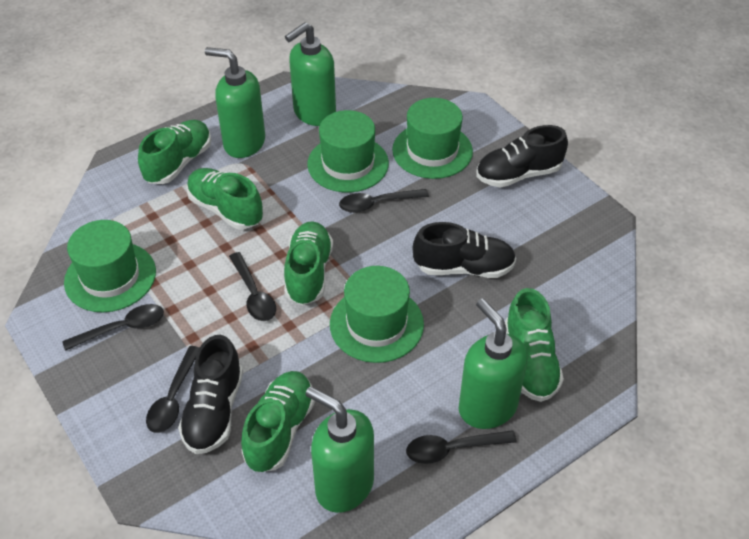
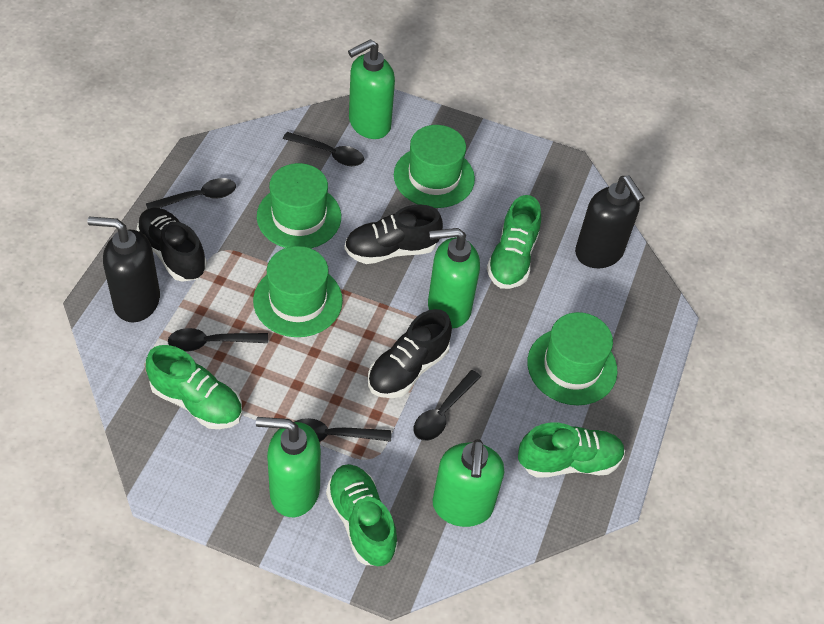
black soap dispenser: 0 -> 2
green shoe: 5 -> 4

